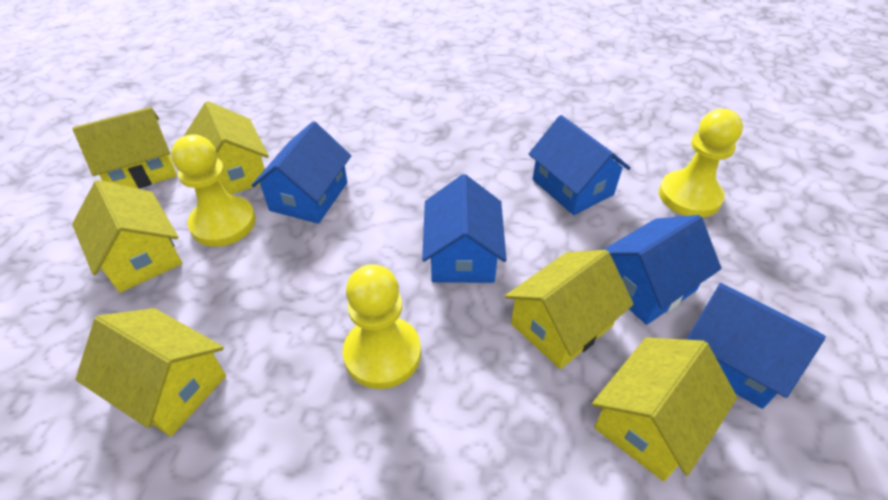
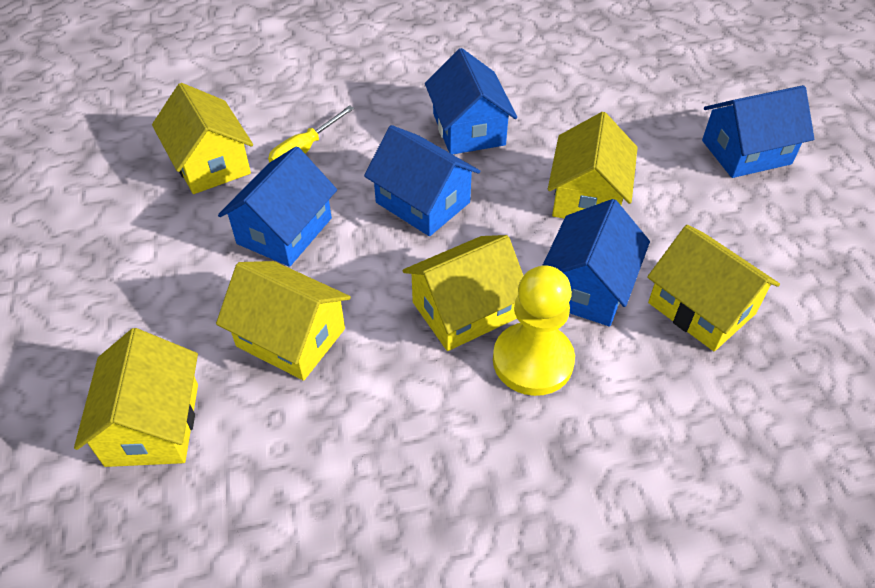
yellow pawn: 3 -> 1
yellow screwdriver: 0 -> 1

